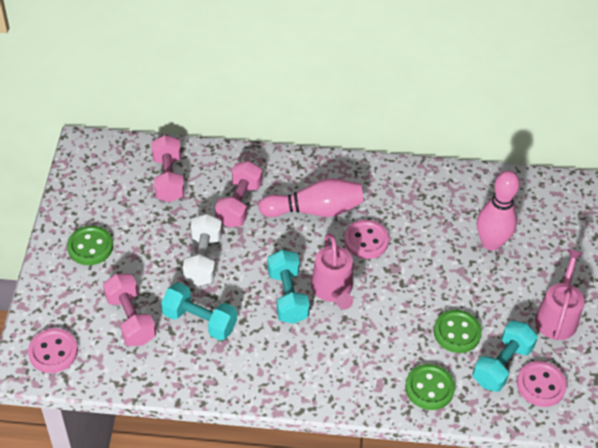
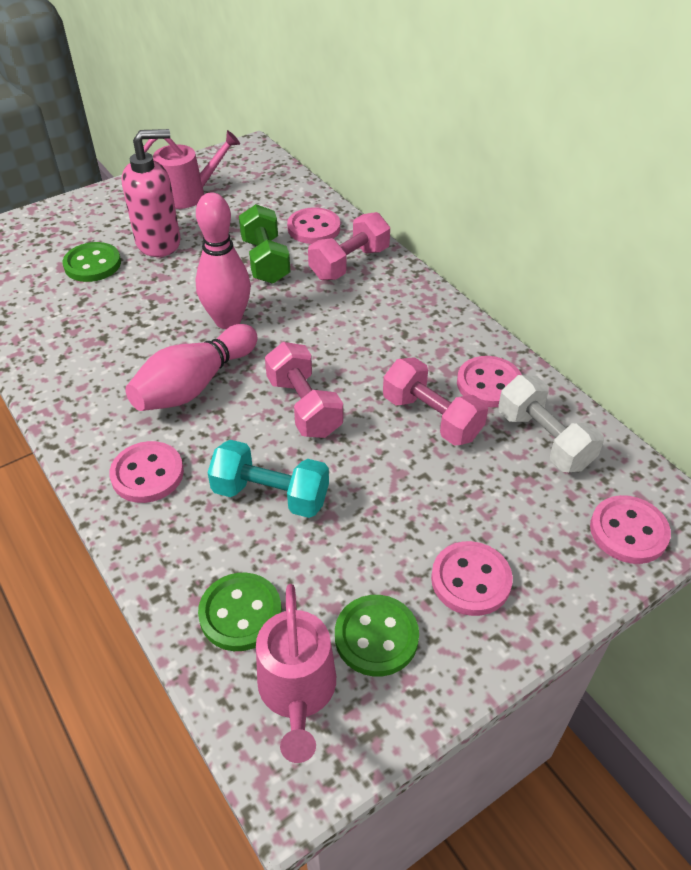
green dumbbell: 0 -> 1
pink button: 3 -> 5
pink soap dispenser: 0 -> 1
turquoise dumbbell: 3 -> 1

